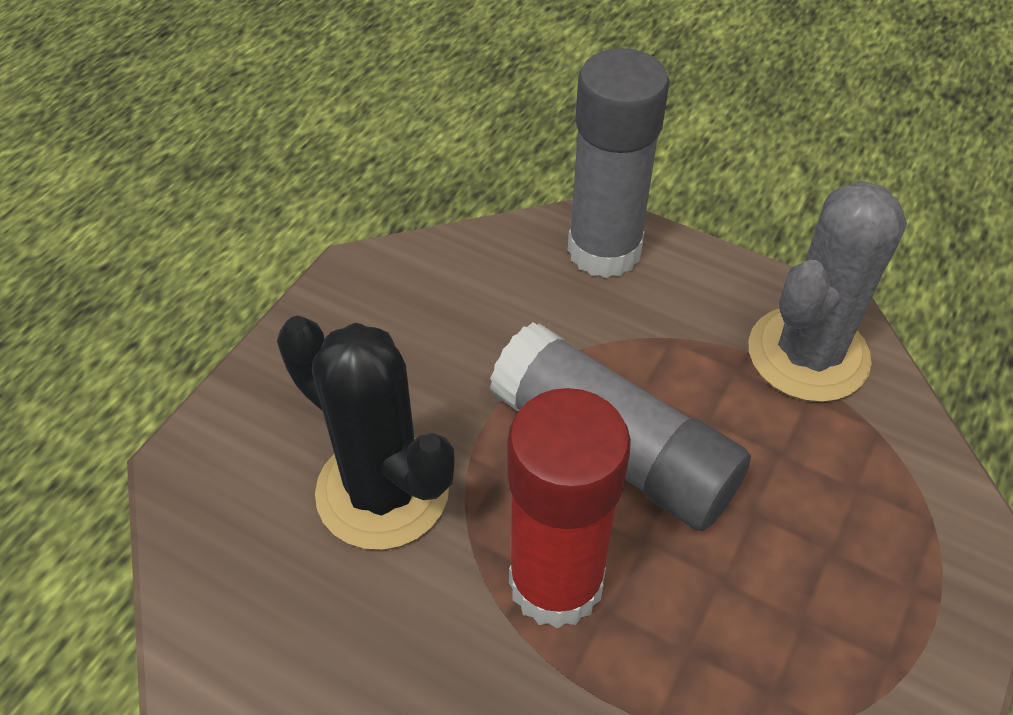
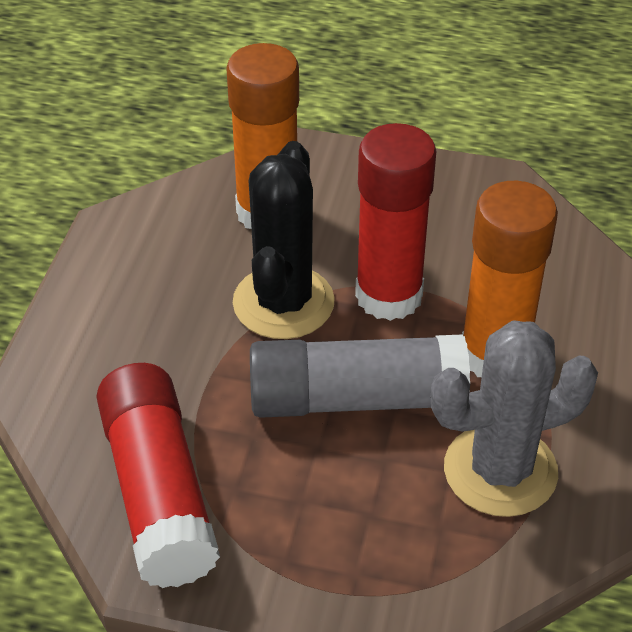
grey glue stick: 2 -> 1
orange glue stick: 0 -> 2
red glue stick: 1 -> 2

